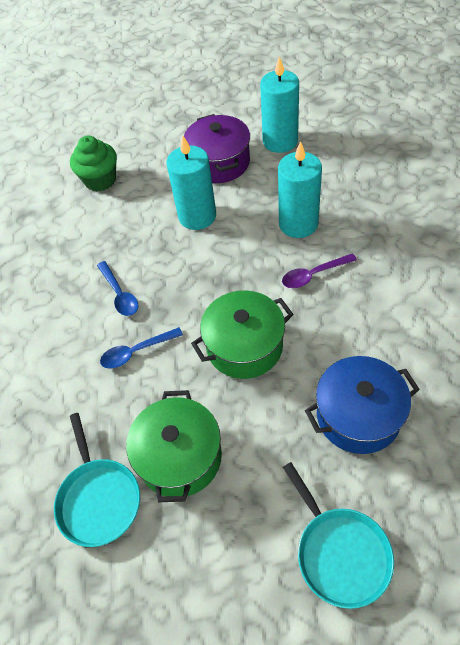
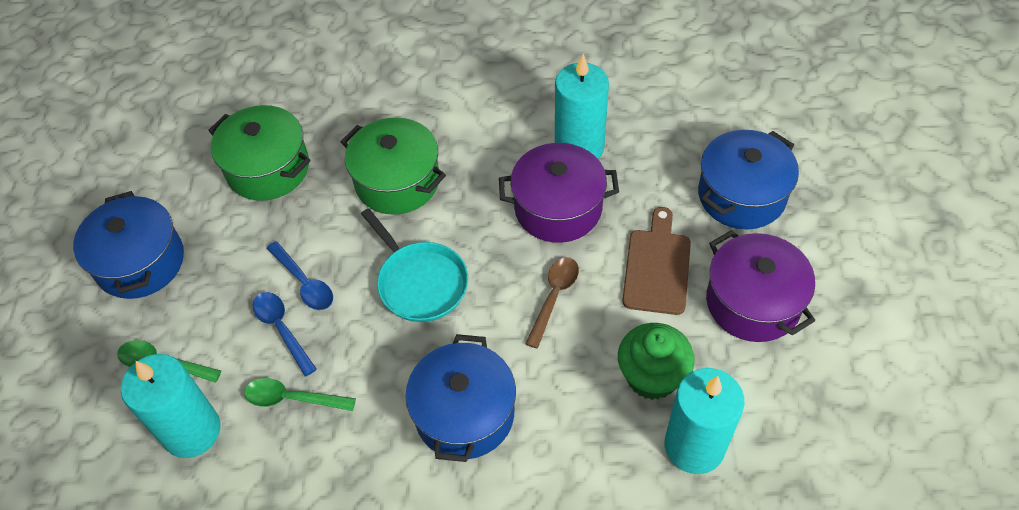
blue pot: 1 -> 3
brown cutting board: 0 -> 1
brown spoon: 0 -> 1
green spoon: 0 -> 2
purple pot: 1 -> 2
purple spoon: 1 -> 0
turquoise pan: 2 -> 1

